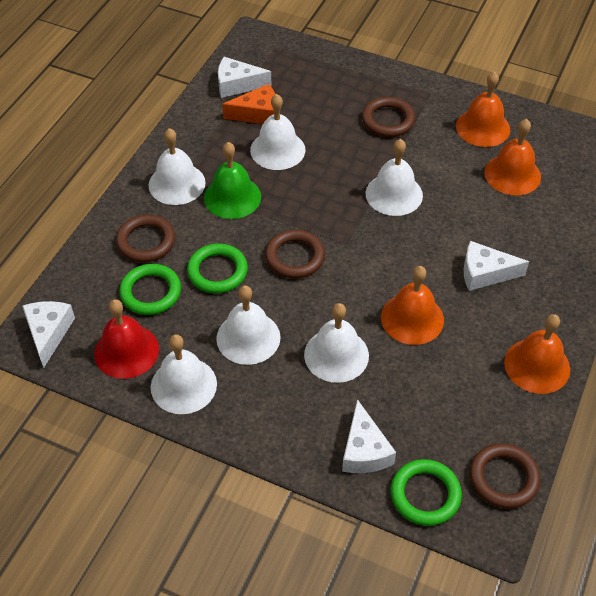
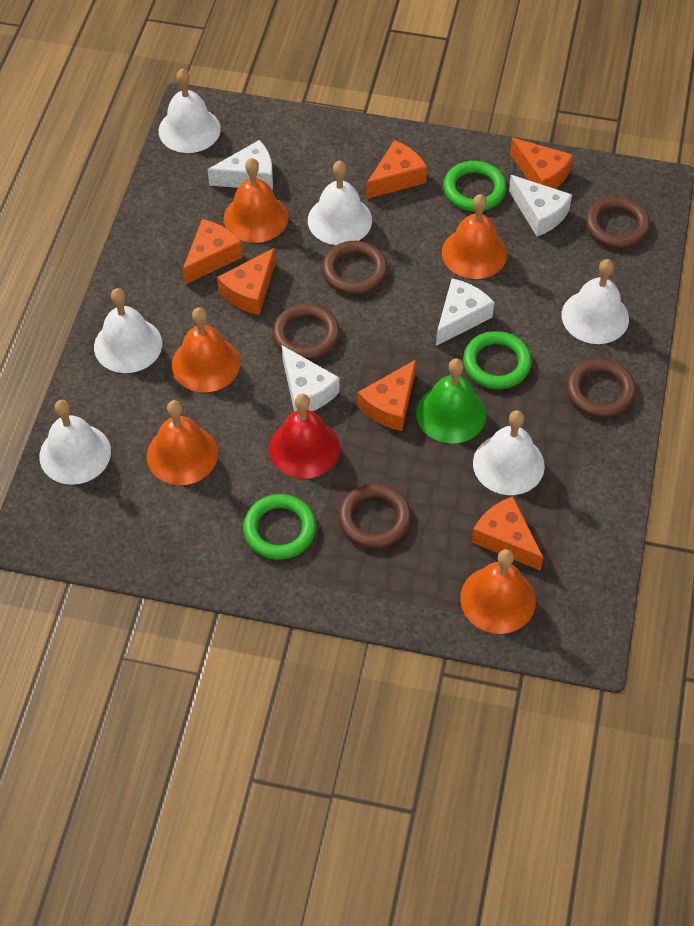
brown ring: 4 -> 5
orange bell: 4 -> 5
orange cheese: 1 -> 6

